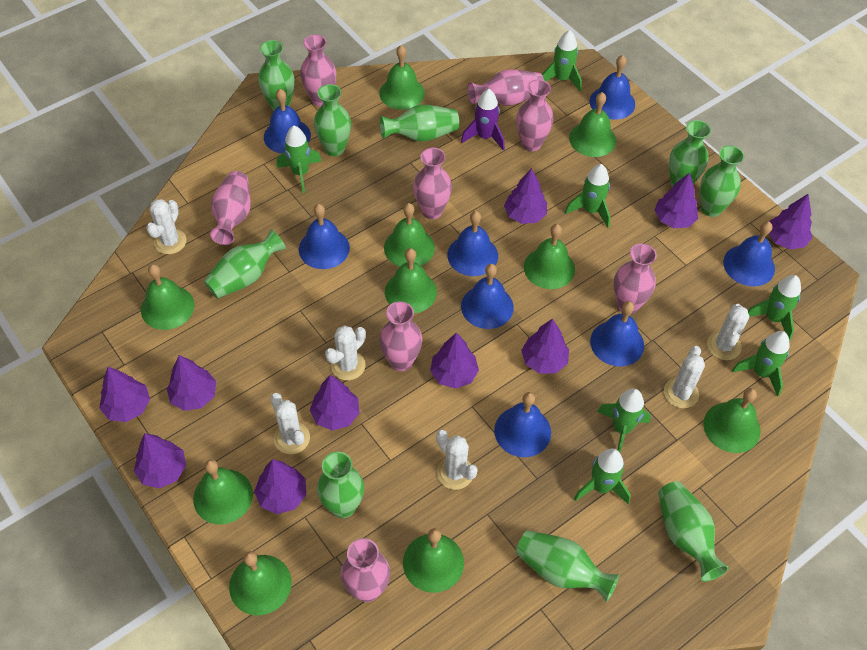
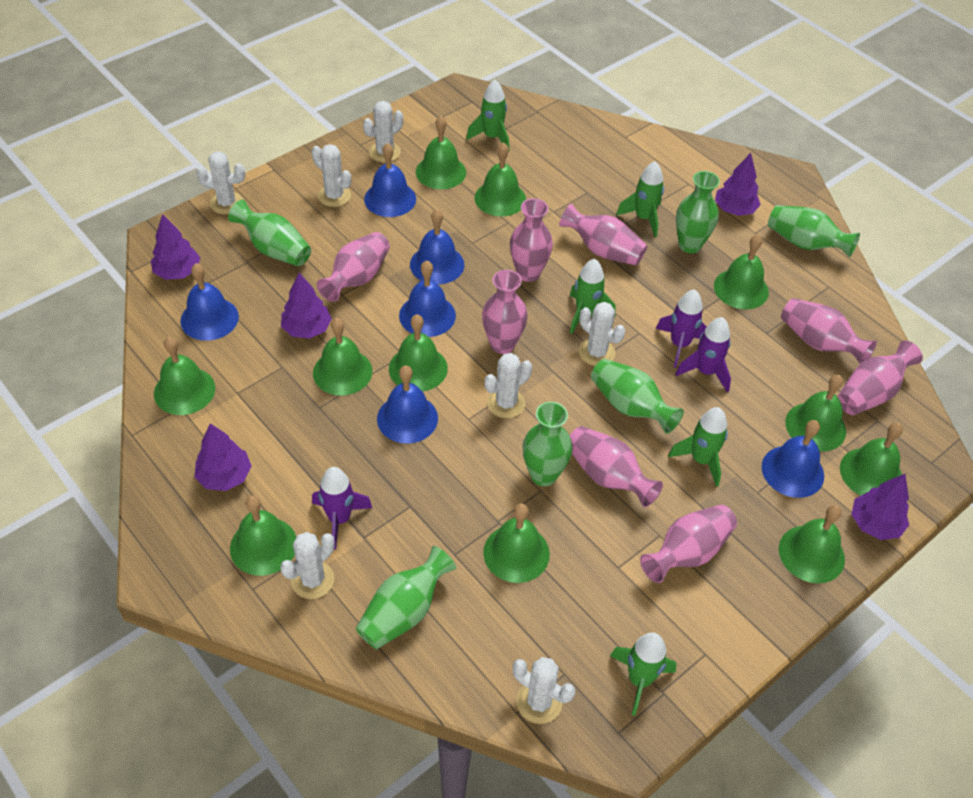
blue bell: 8 -> 6
green bell: 10 -> 11
green rocket: 7 -> 5
green vase: 9 -> 6
purple rocket: 1 -> 3
purple tree: 10 -> 5
white cactus: 6 -> 7

